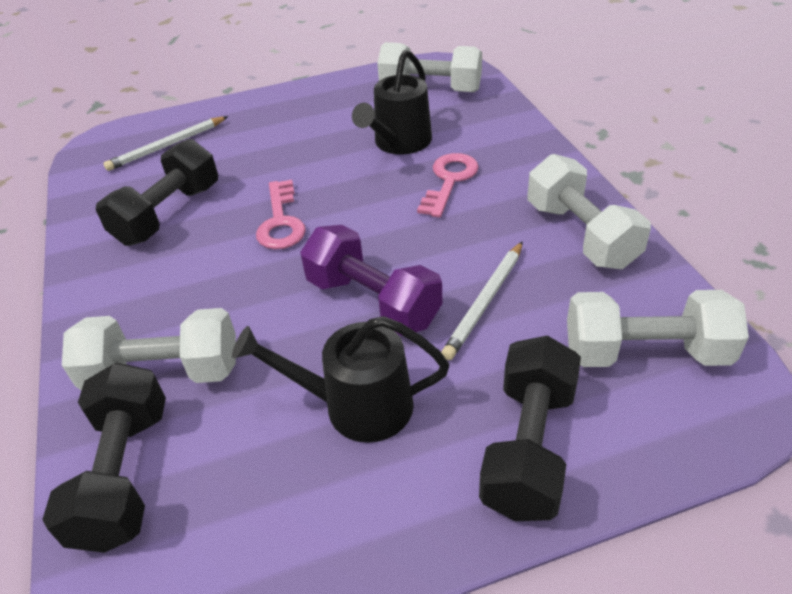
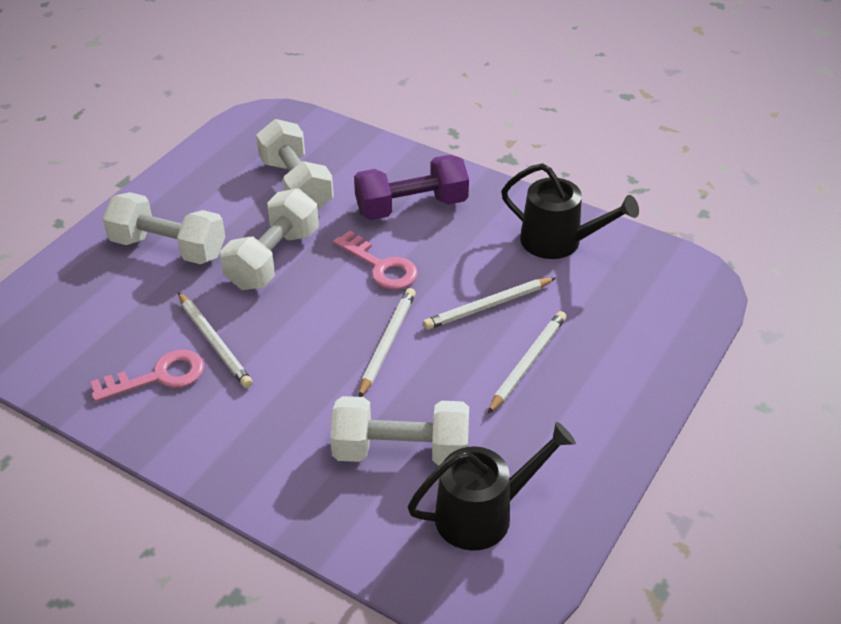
black dumbbell: 3 -> 0
white pencil: 2 -> 4

